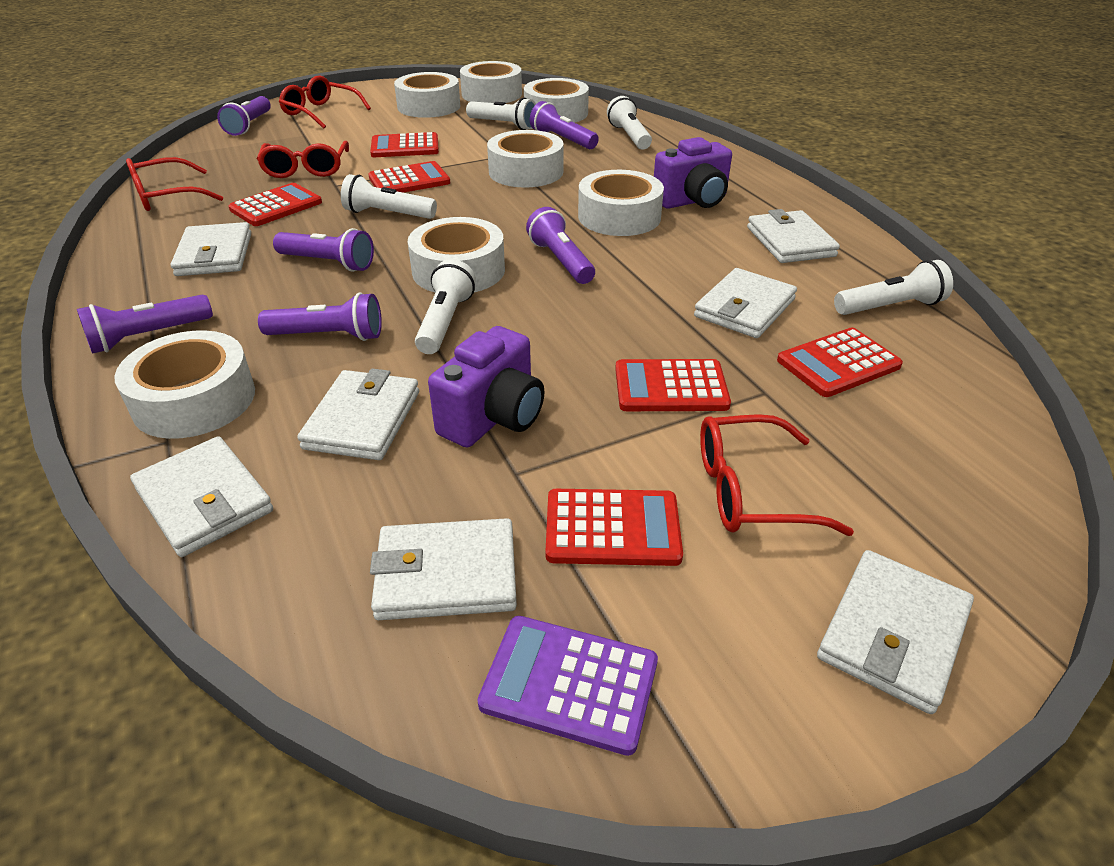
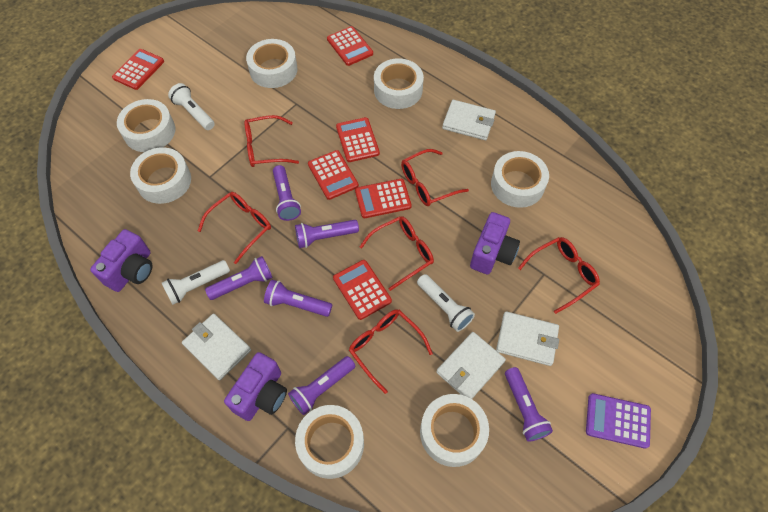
purple camera: 2 -> 3
red glasses: 4 -> 6
white flashlight: 5 -> 3
white wallet: 7 -> 4

